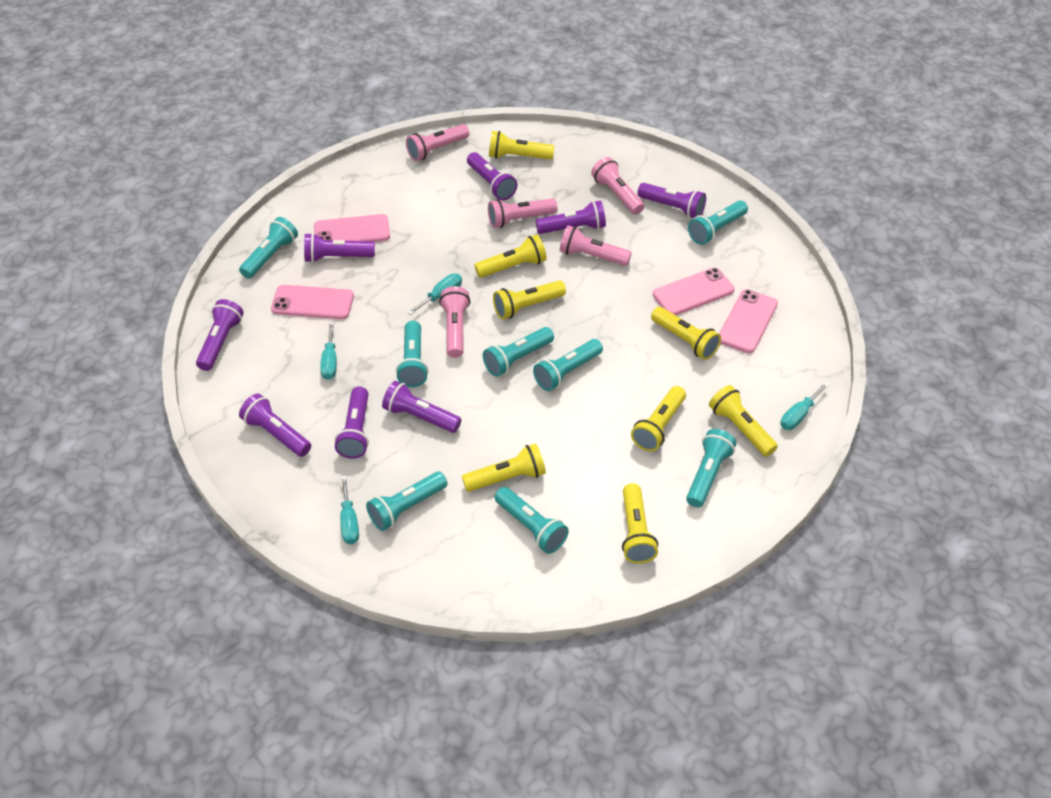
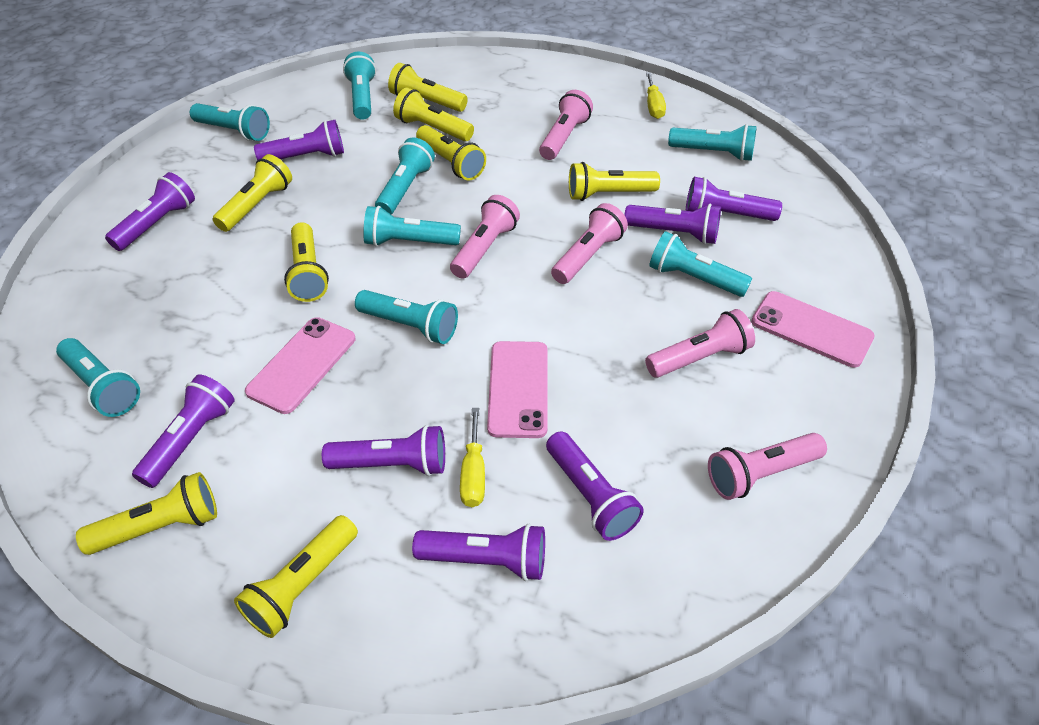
pink phone: 4 -> 3
turquoise screwdriver: 4 -> 0
yellow screwdriver: 0 -> 2

